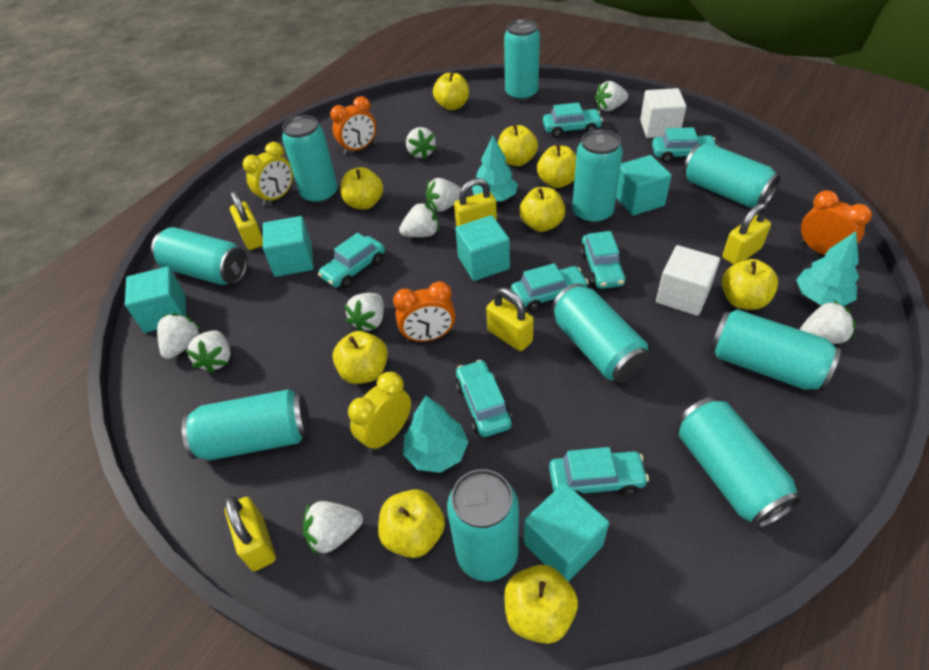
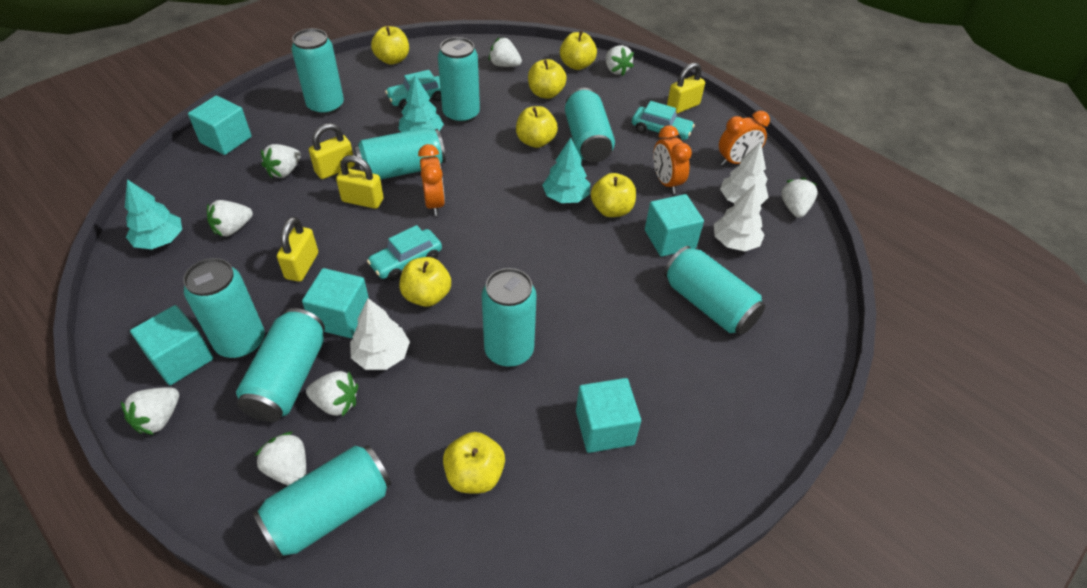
turquoise can: 10 -> 9
turquoise car: 7 -> 3
white cube: 2 -> 0
white strawberry: 9 -> 8
white tree: 0 -> 3
yellow apple: 9 -> 7
yellow clock: 2 -> 0
yellow padlock: 5 -> 4

